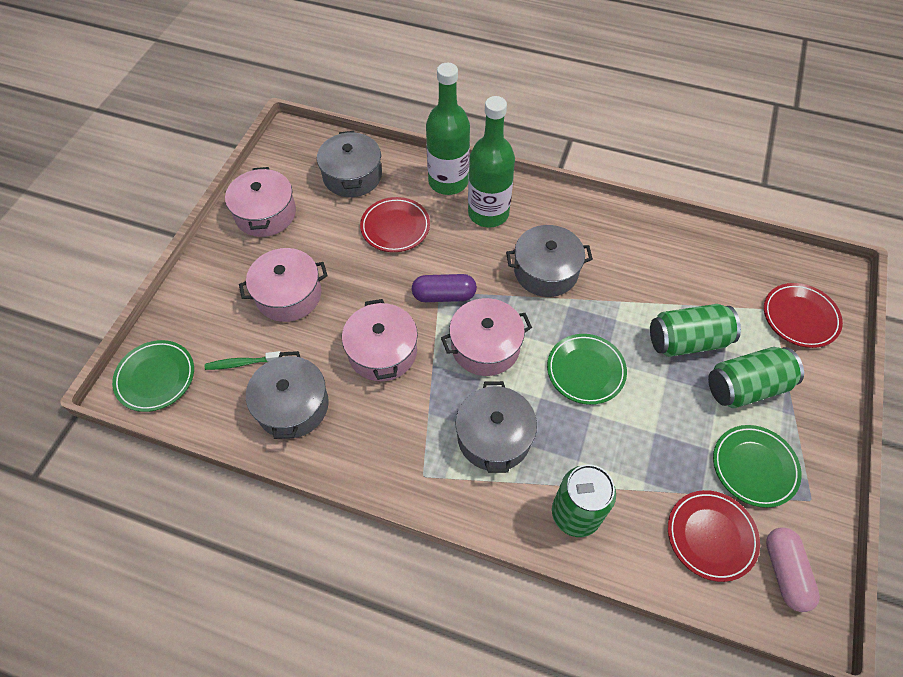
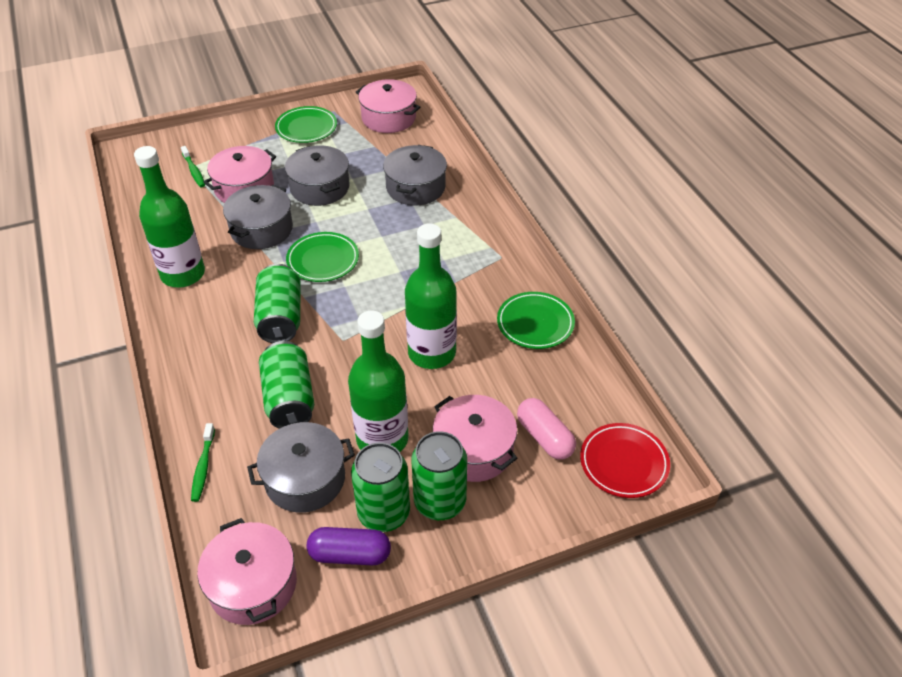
green bottle: 2 -> 3
green can: 3 -> 4
green toothbrush: 1 -> 2
red plate: 3 -> 1

